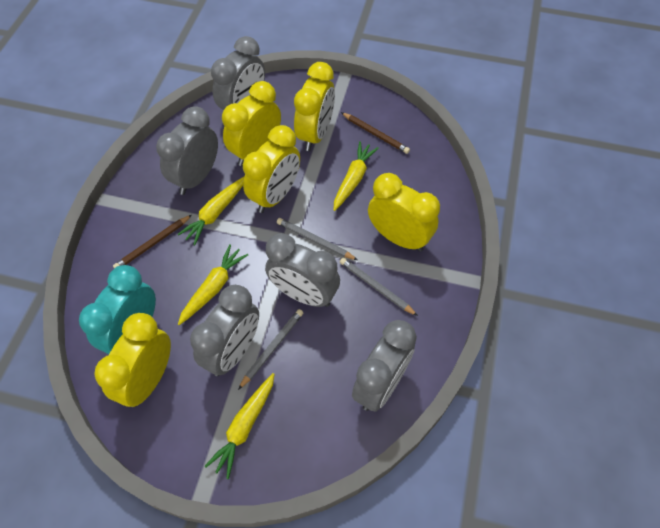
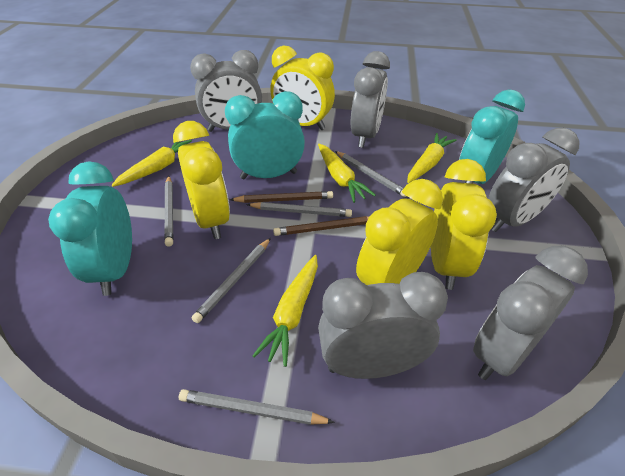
grey pencil: 3 -> 5
turquoise clock: 1 -> 3
yellow clock: 5 -> 4

